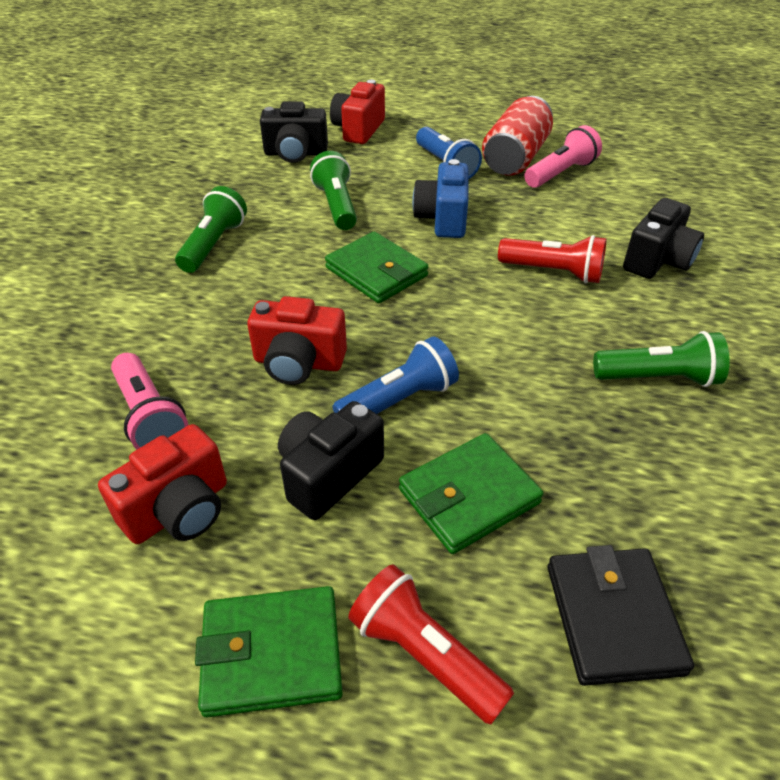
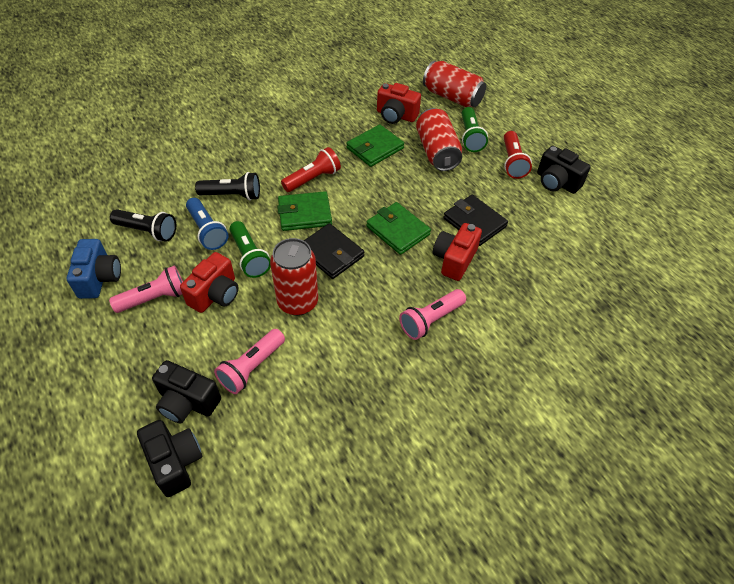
black flashlight: 0 -> 2
black wallet: 1 -> 2
blue flashlight: 2 -> 1
green flashlight: 3 -> 2
pink flashlight: 2 -> 3
red can: 1 -> 3

